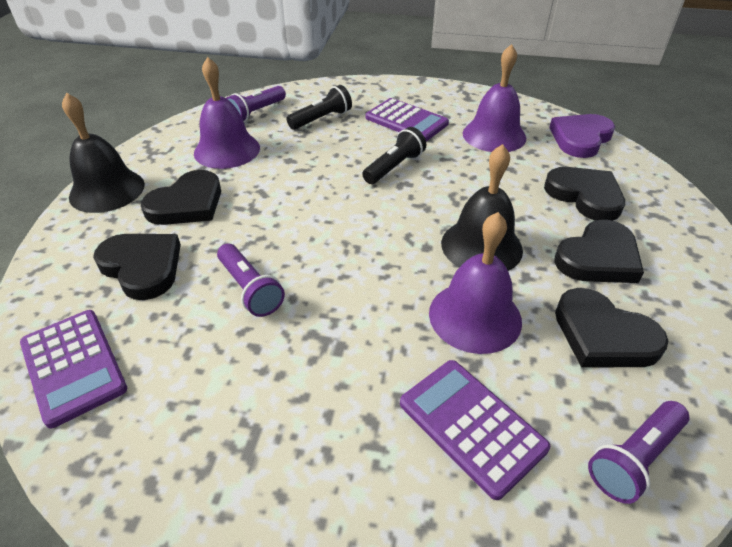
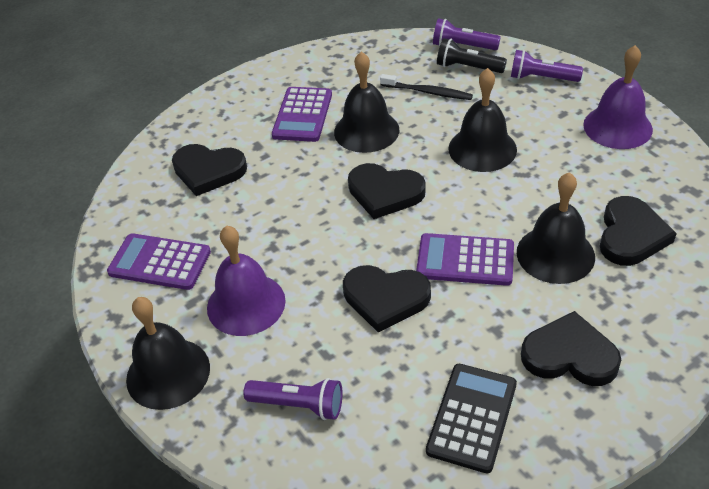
black bell: 2 -> 4
black calculator: 0 -> 1
black flashlight: 2 -> 1
black toothbrush: 0 -> 1
purple bell: 3 -> 2
purple heart: 1 -> 0

